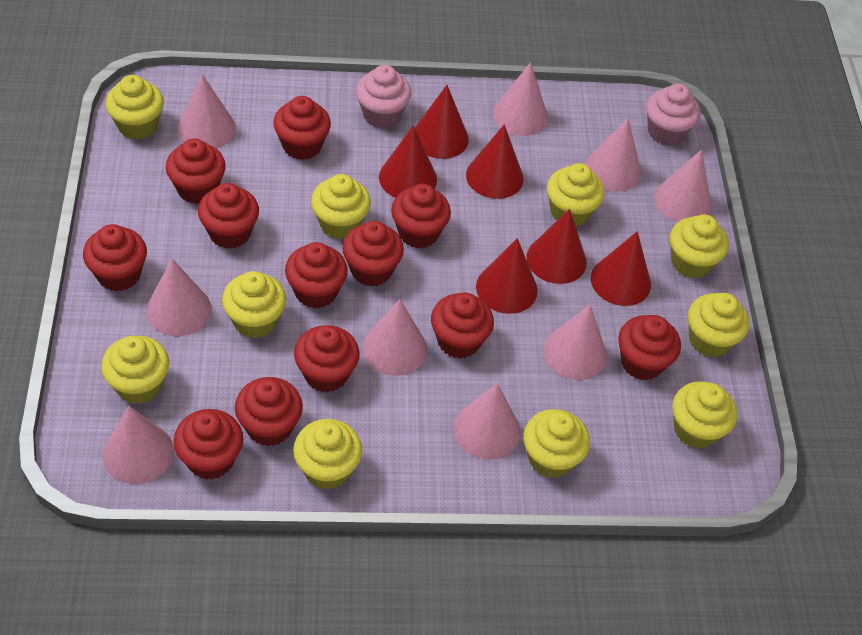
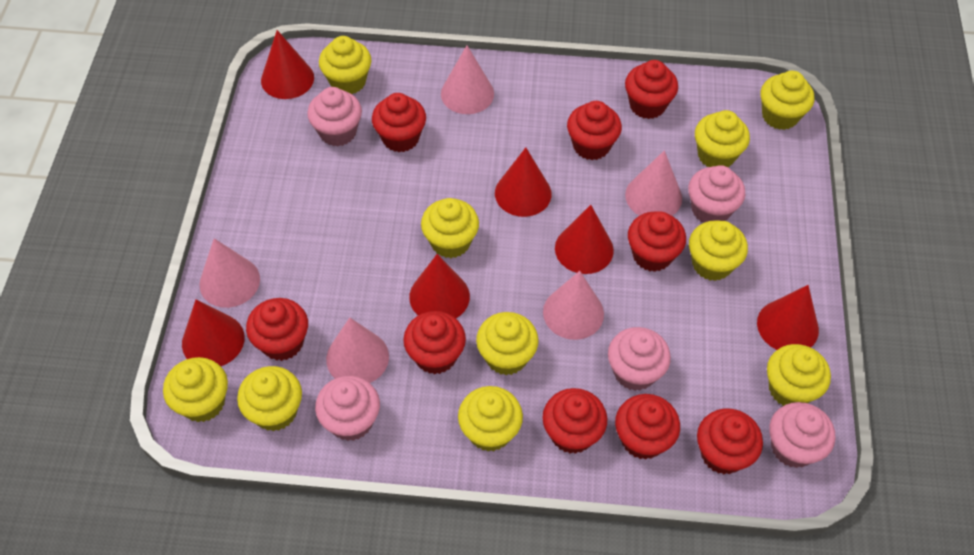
pink cone: 9 -> 5
pink cupcake: 2 -> 5
red cupcake: 12 -> 9

